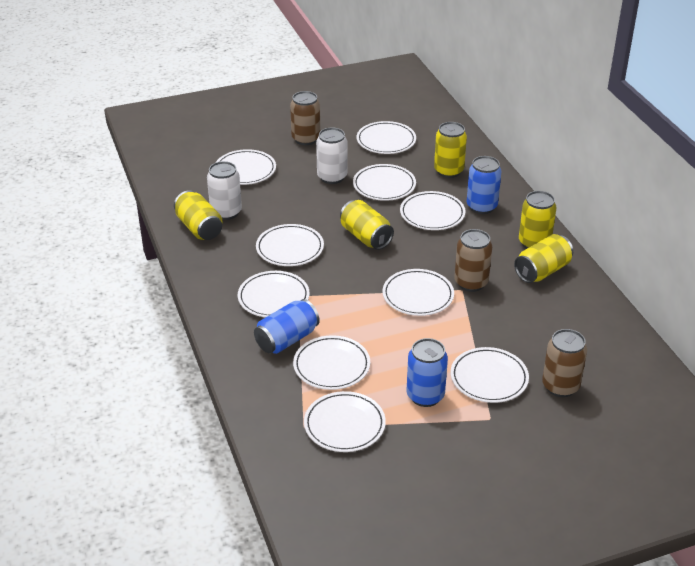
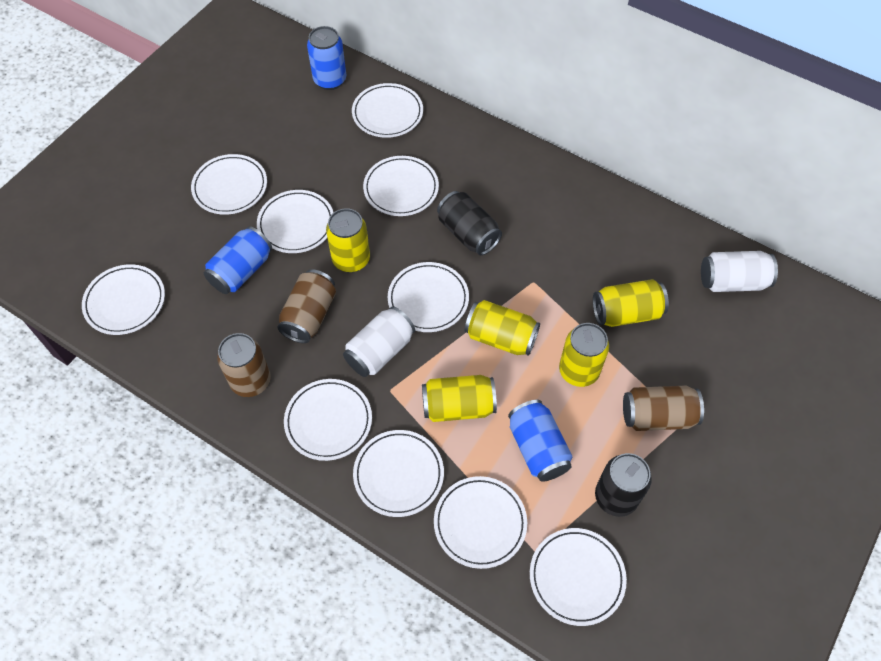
black can: 0 -> 2

